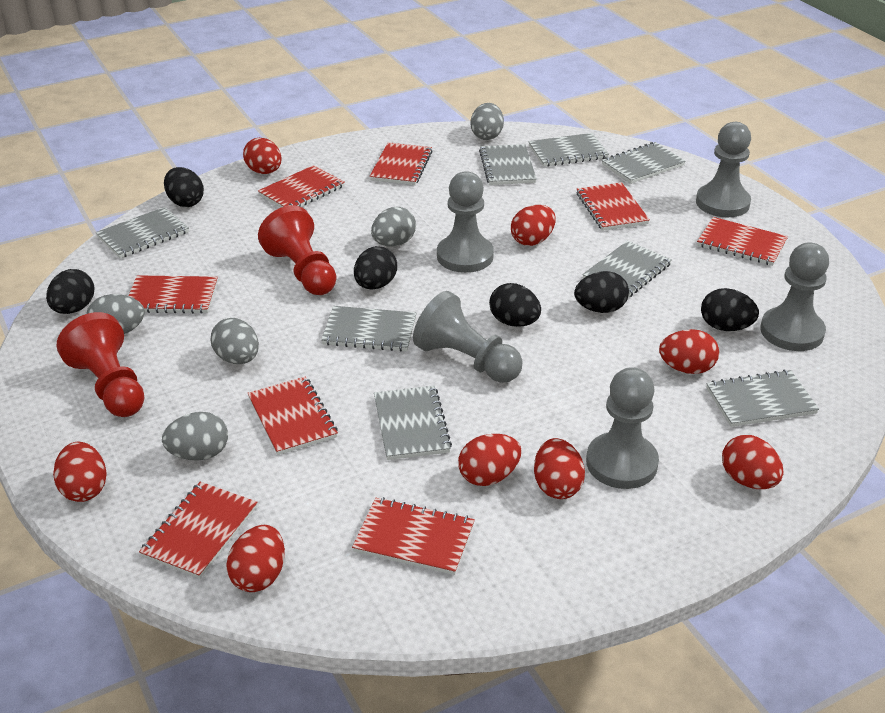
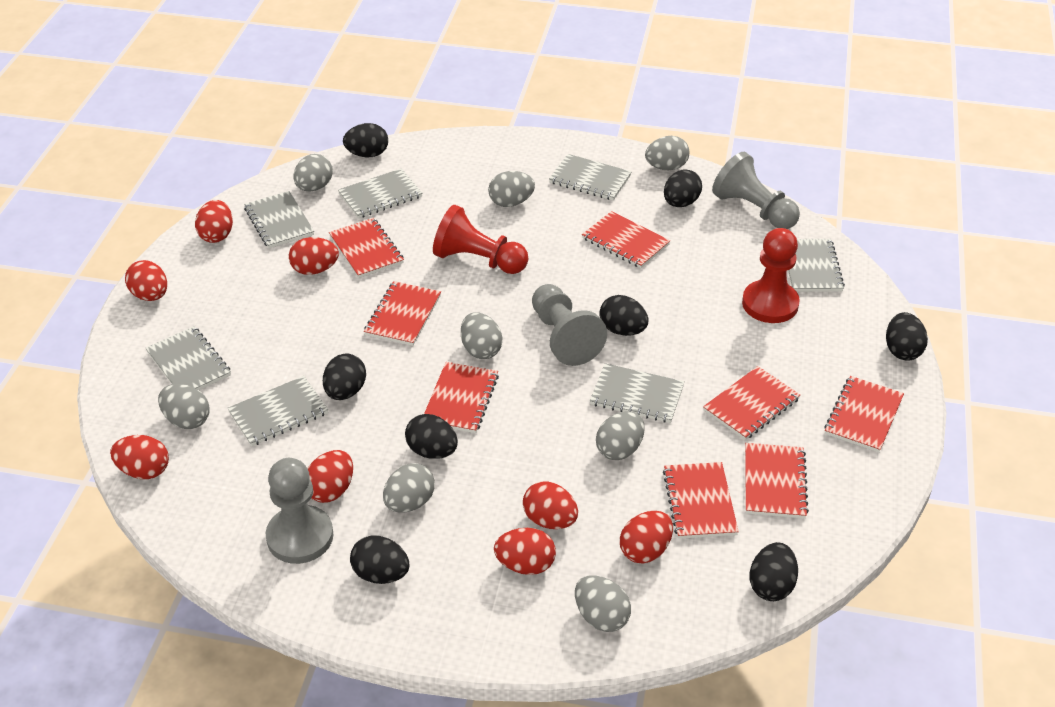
black egg: 6 -> 8
grey egg: 5 -> 8
grey notebook: 8 -> 7
grey pawn: 5 -> 3

